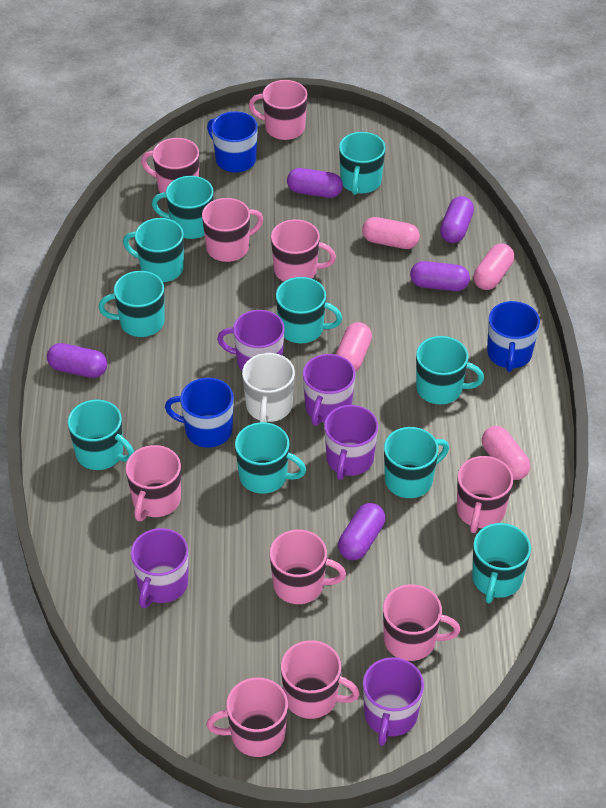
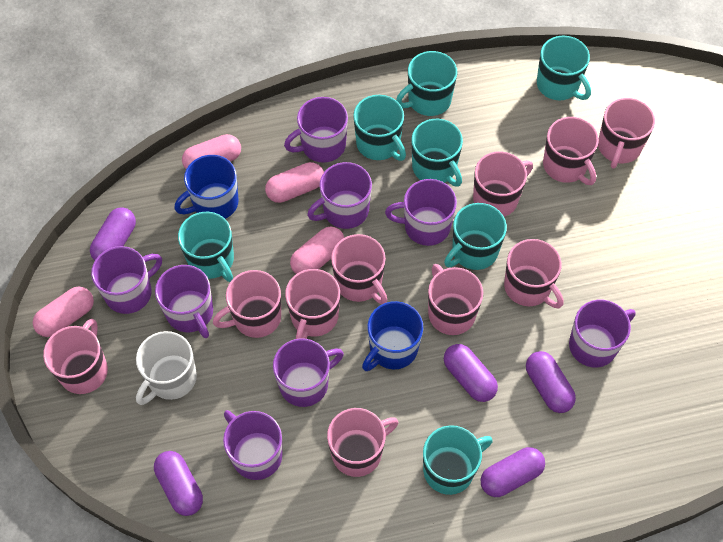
blue mug: 3 -> 2
purple mug: 5 -> 8
turquoise mug: 10 -> 7

